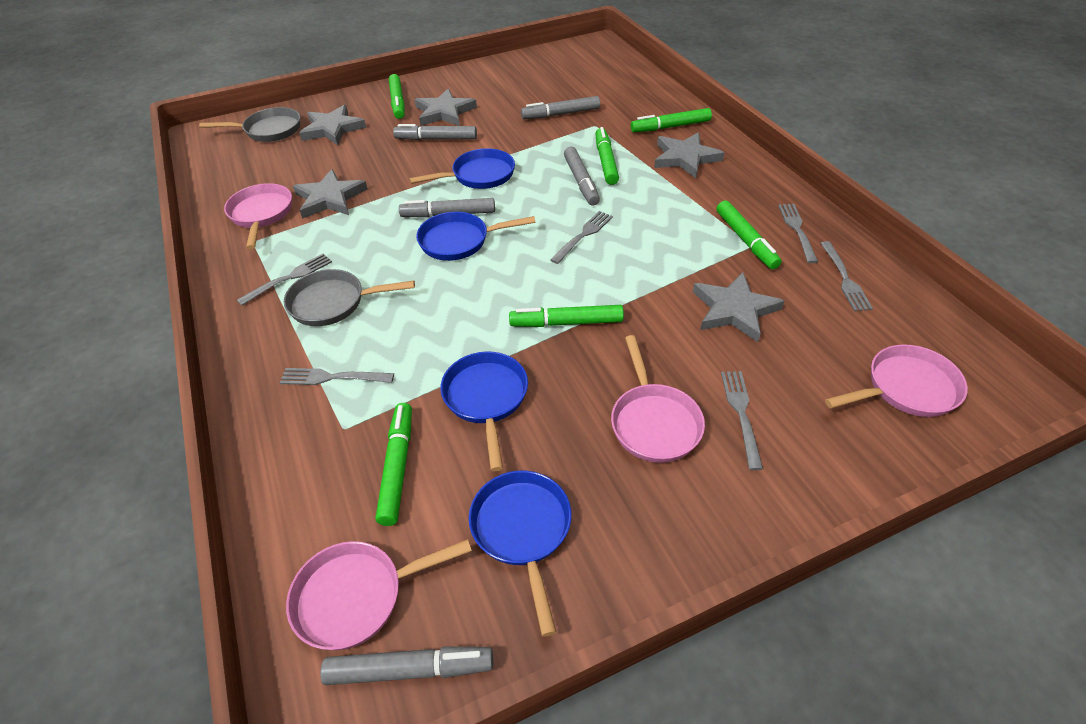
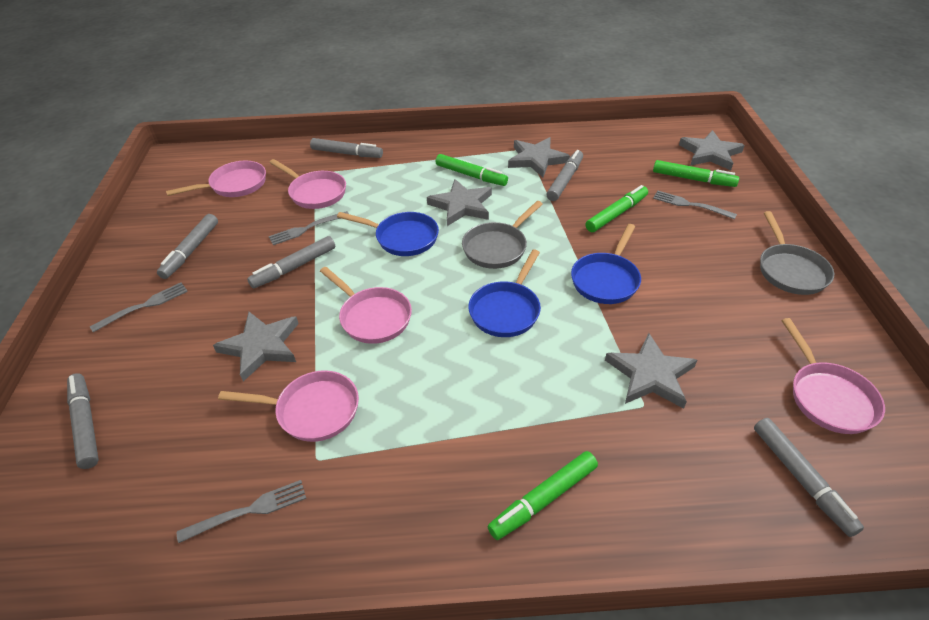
blue pan: 4 -> 3
green marker: 6 -> 4
grey fork: 6 -> 4
grey marker: 5 -> 6
pink pan: 4 -> 5

